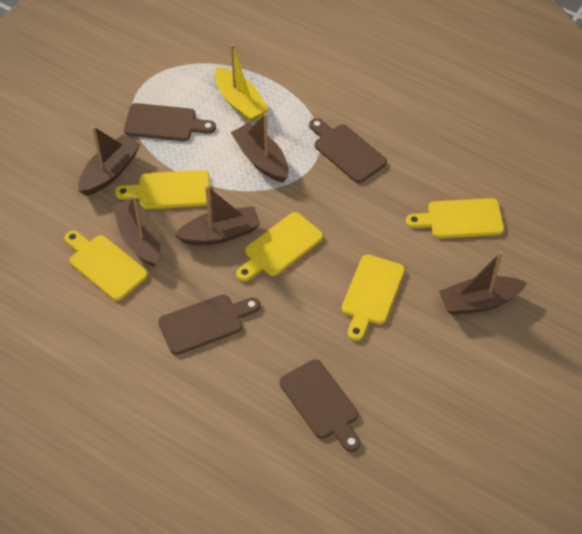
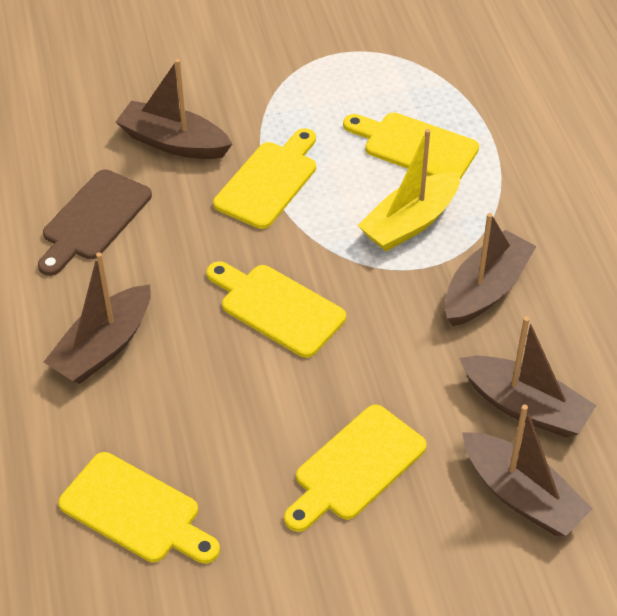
brown cutting board: 4 -> 1

